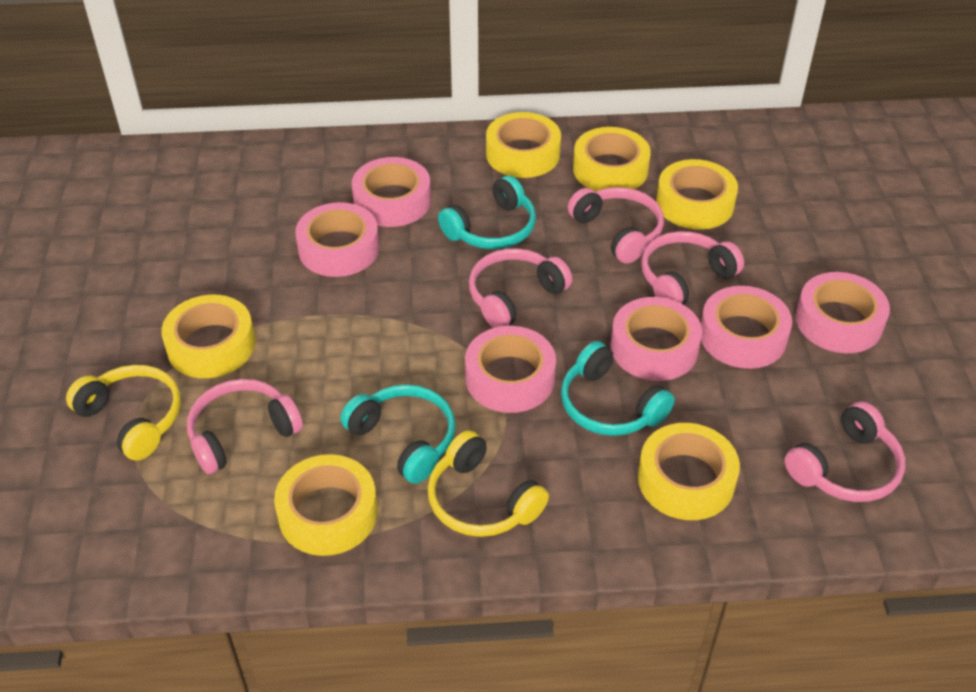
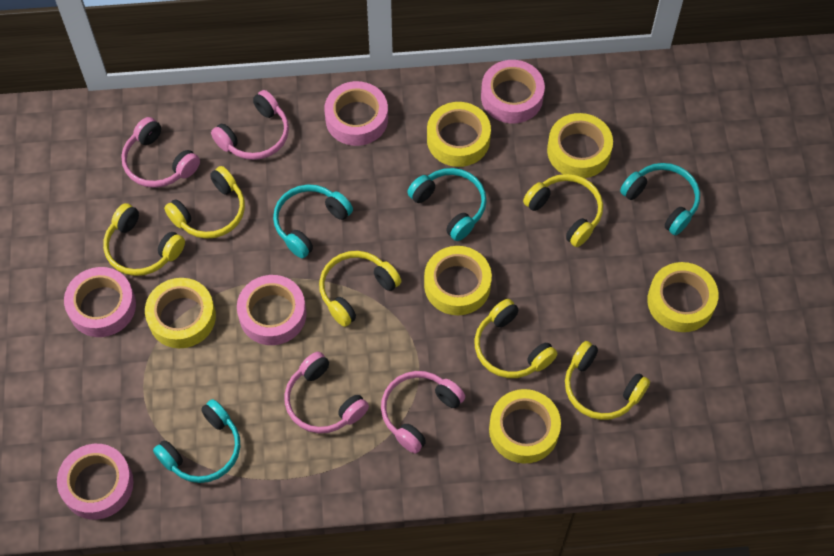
pink headphones: 5 -> 4
pink tape: 6 -> 5
turquoise headphones: 3 -> 4
yellow headphones: 2 -> 6

